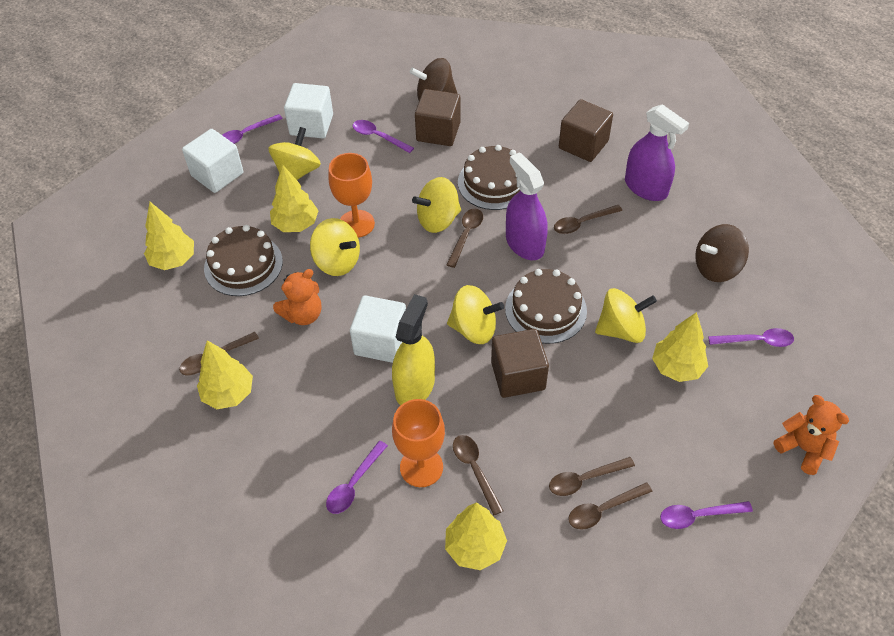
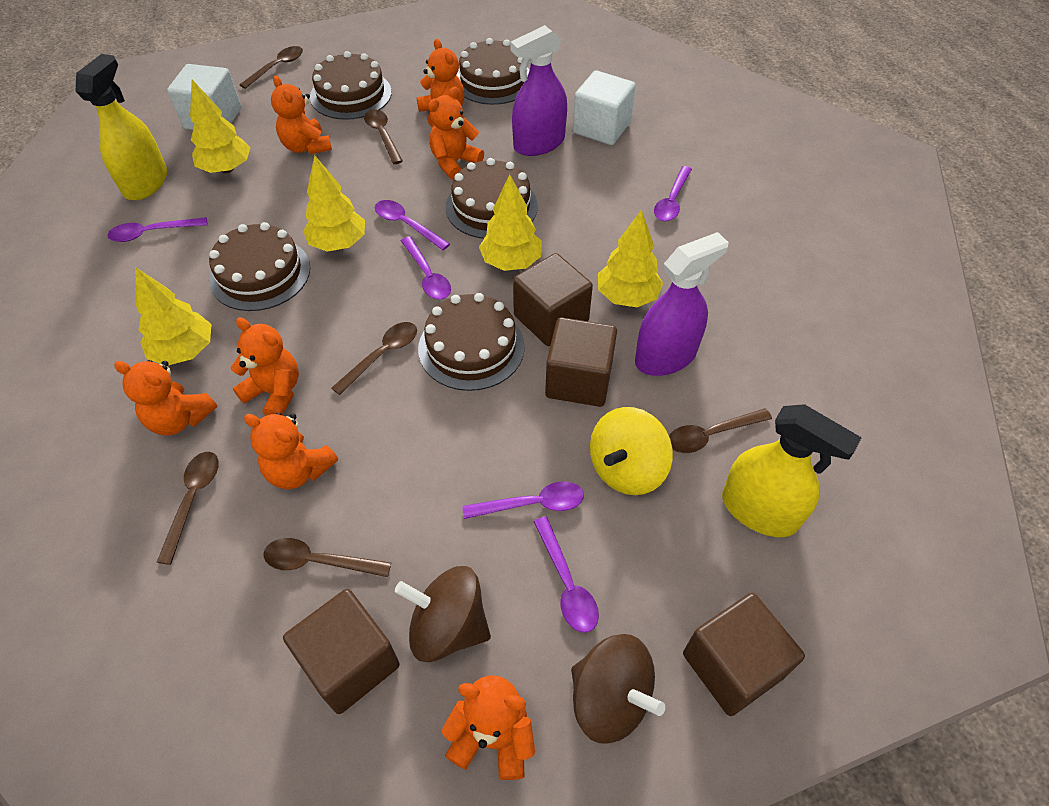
brown cake: 3 -> 5
brown cube: 3 -> 4
orange goblet: 2 -> 0
orange teddy bear: 2 -> 7
purple spoon: 5 -> 6
white cube: 3 -> 2
yellow spinning top: 5 -> 1
yellow spray bottle: 1 -> 2

